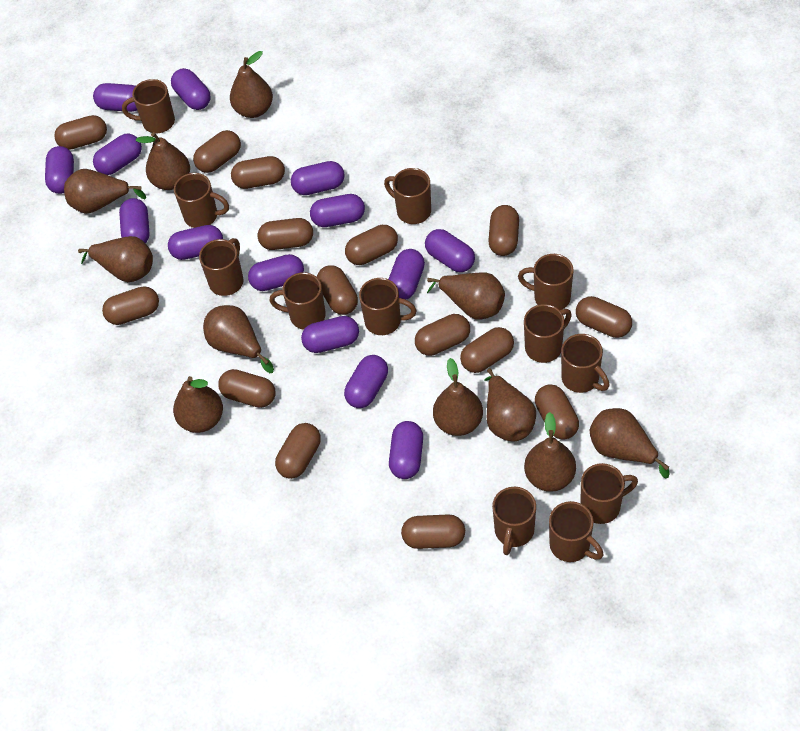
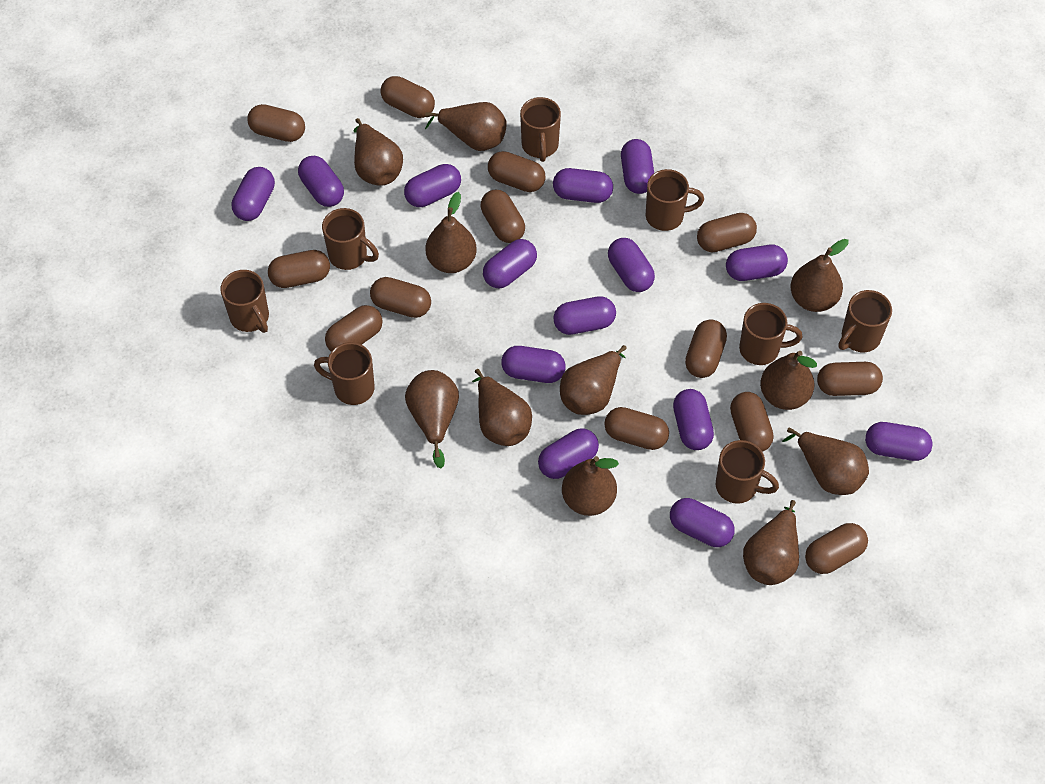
brown capsule: 15 -> 13
brown mug: 12 -> 8

